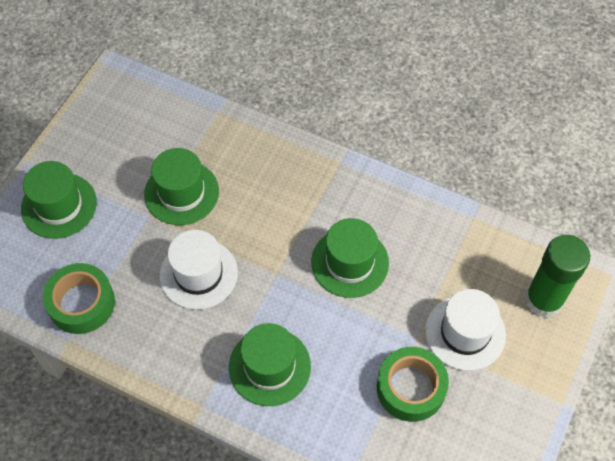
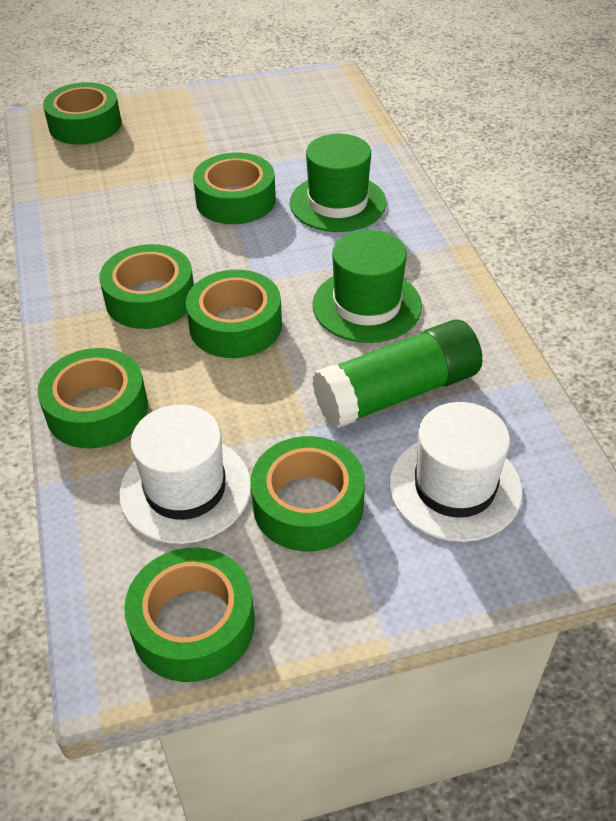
green hat: 4 -> 2
green tape: 2 -> 7

